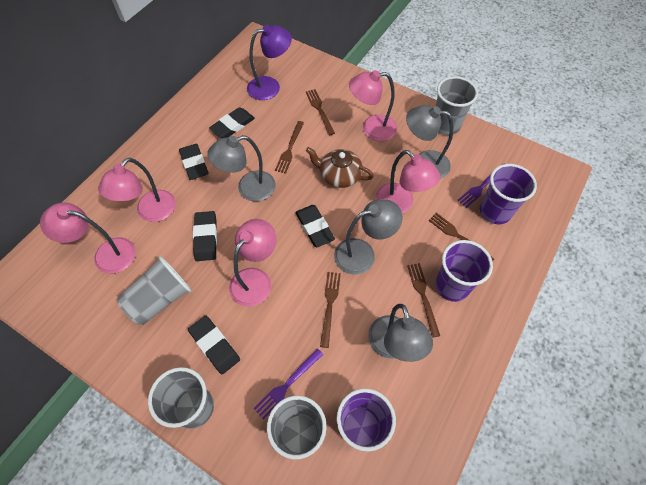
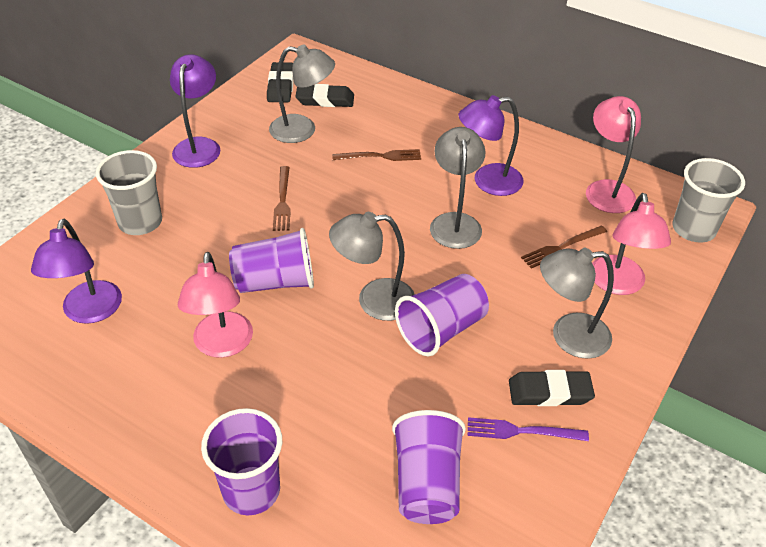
black eraser: 5 -> 3
brown fork: 5 -> 3
brown teapot: 1 -> 0
grey cup: 4 -> 2
pink lamp: 5 -> 3
purple cup: 3 -> 4
purple fork: 2 -> 1
purple lamp: 1 -> 3

